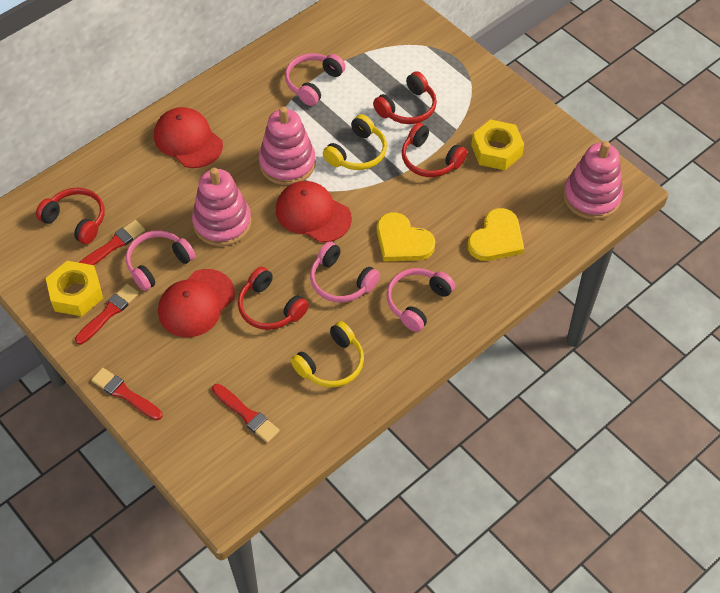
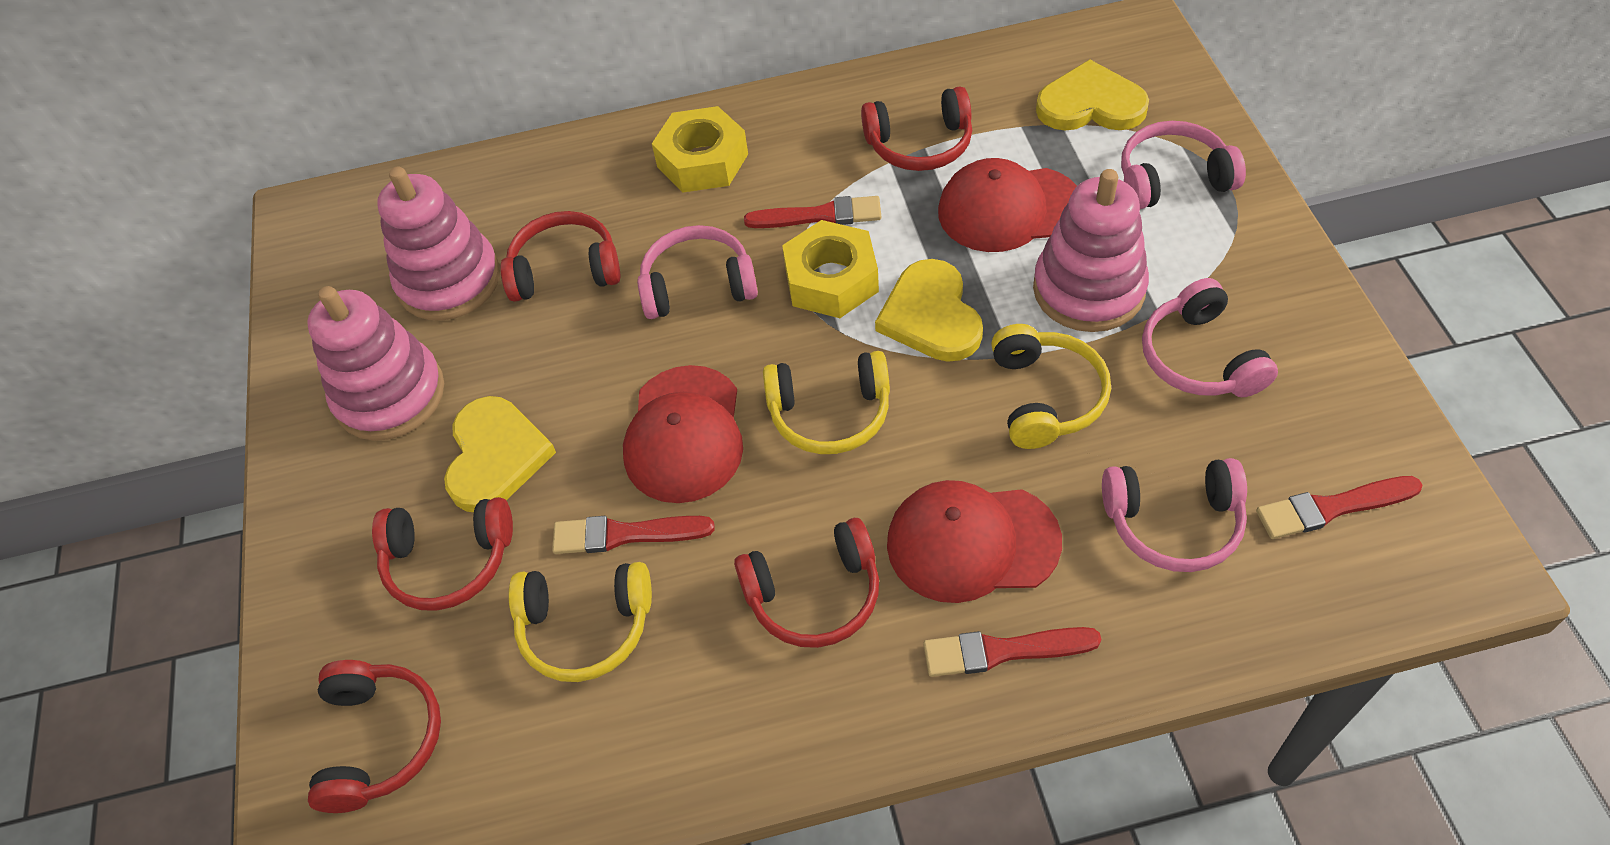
red headphones: 4 -> 5
yellow headphones: 2 -> 3
yellow heart: 2 -> 3

